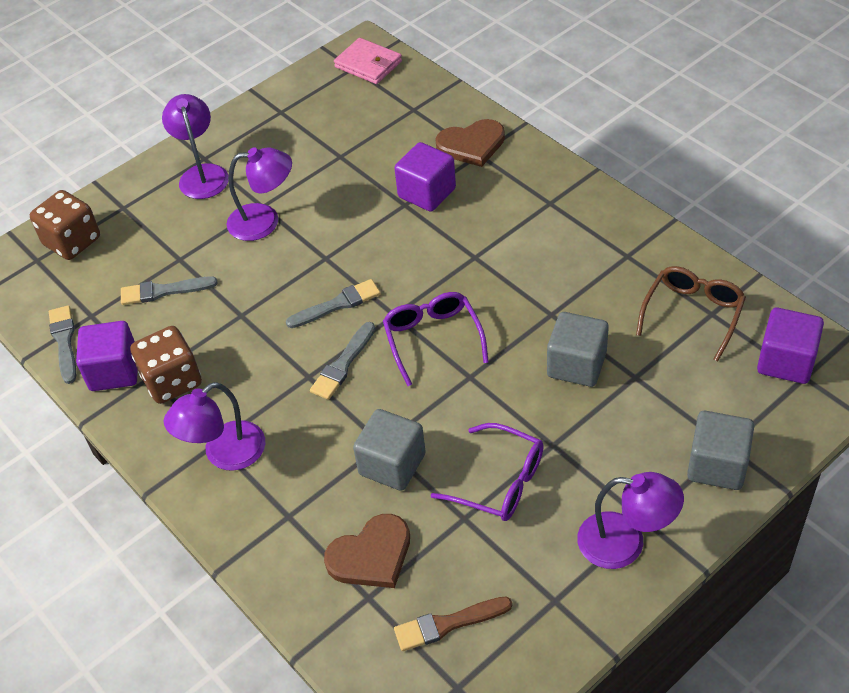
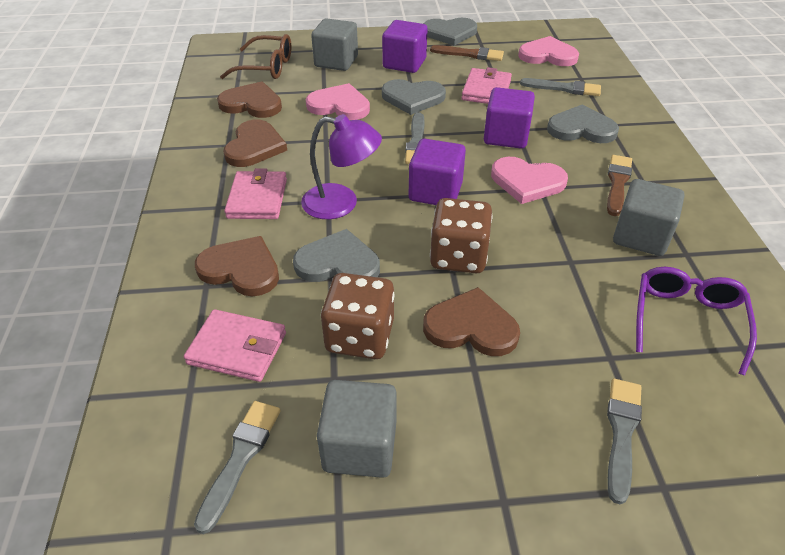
brown brush: 1 -> 2
brown heart: 2 -> 4
grey heart: 0 -> 4
pink heart: 0 -> 3
pink wallet: 1 -> 3
purple glasses: 2 -> 1
purple lamp: 4 -> 1

